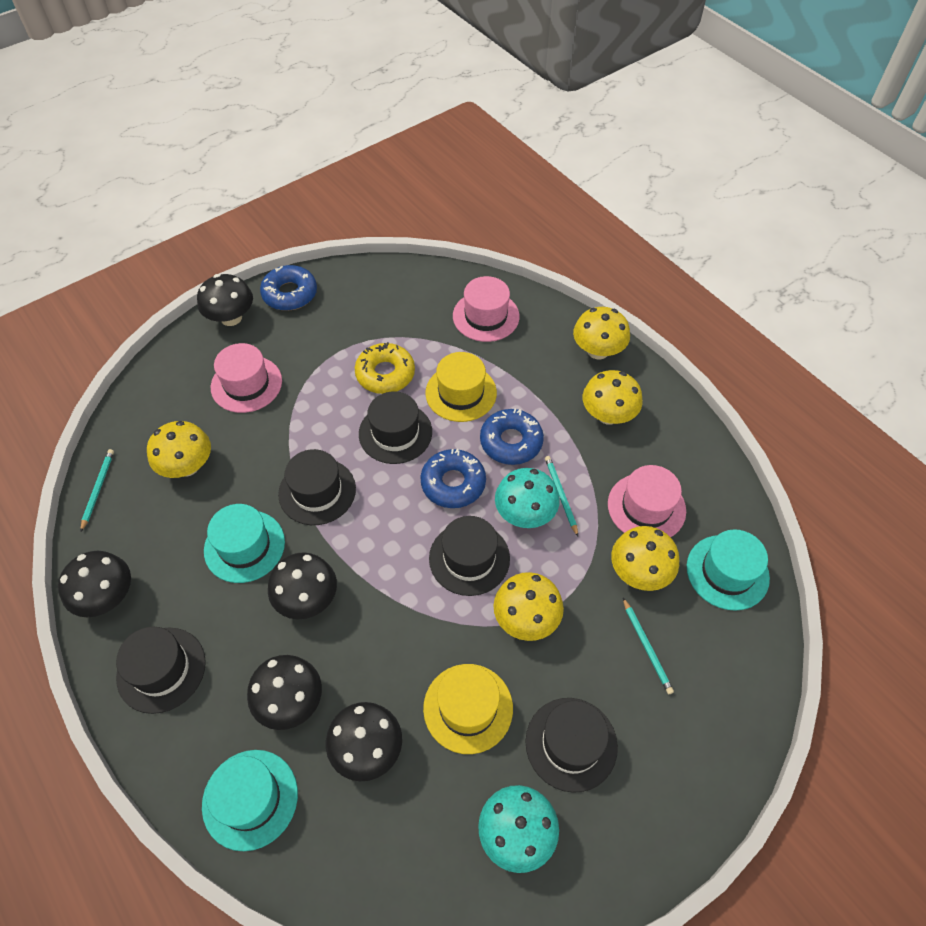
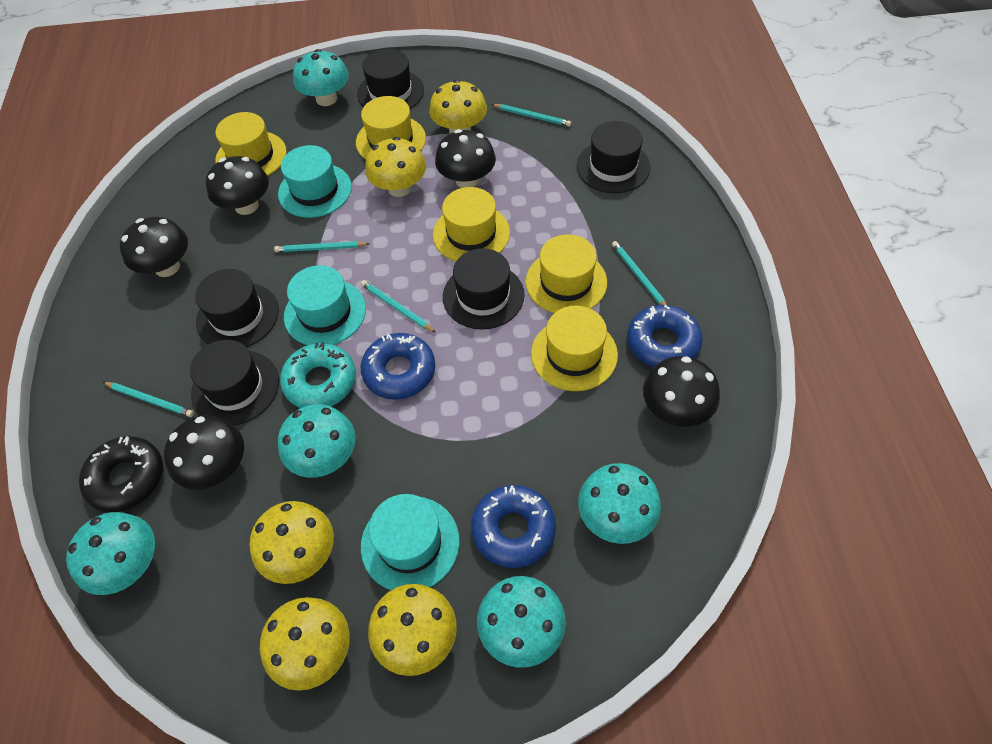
black donut: 0 -> 1
pink hat: 3 -> 0
turquoise donut: 0 -> 1
turquoise mushroom: 2 -> 5
turquoise pencil: 3 -> 5
yellow donut: 1 -> 0
yellow hat: 2 -> 5

